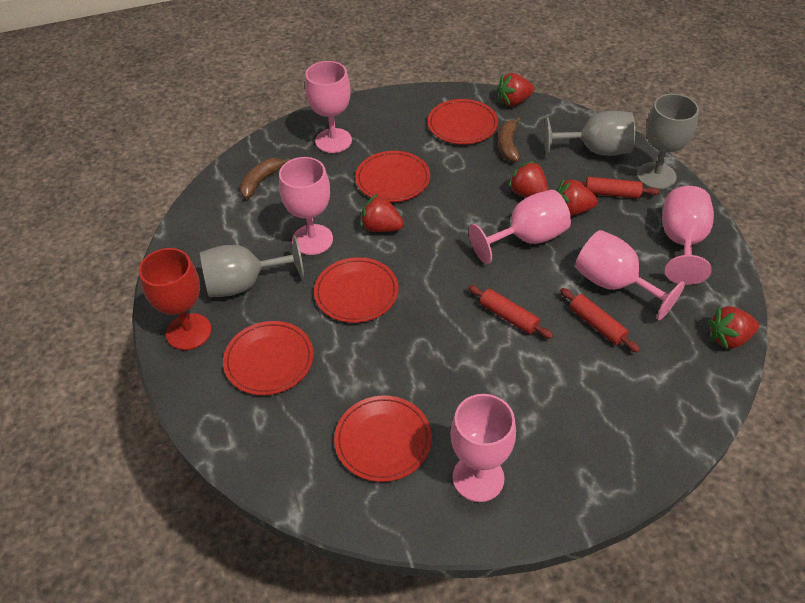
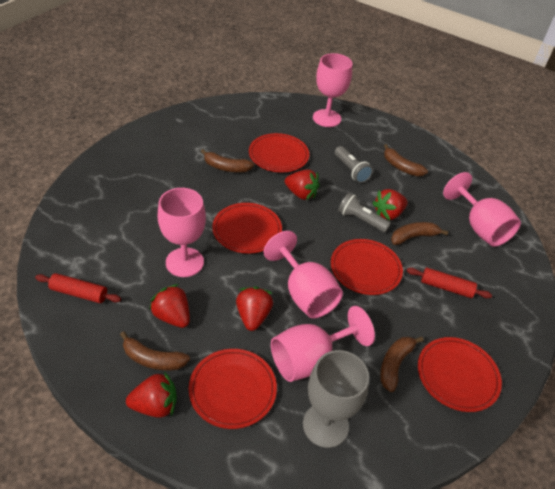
brown banana: 2 -> 5
grey flashlight: 0 -> 2
grey goblet: 3 -> 1
pink goblet: 6 -> 5
red goblet: 1 -> 0
red rolling pin: 3 -> 2

